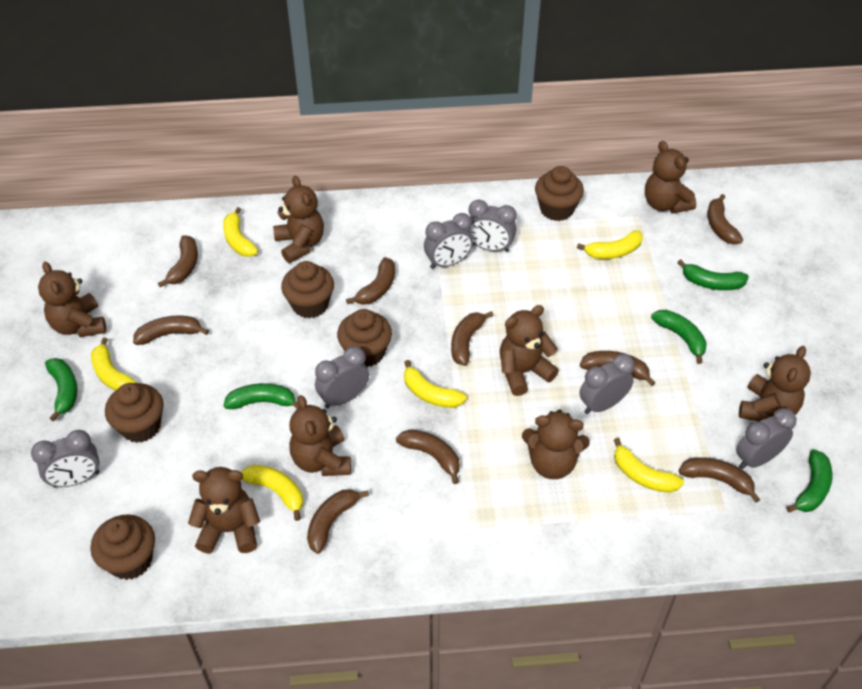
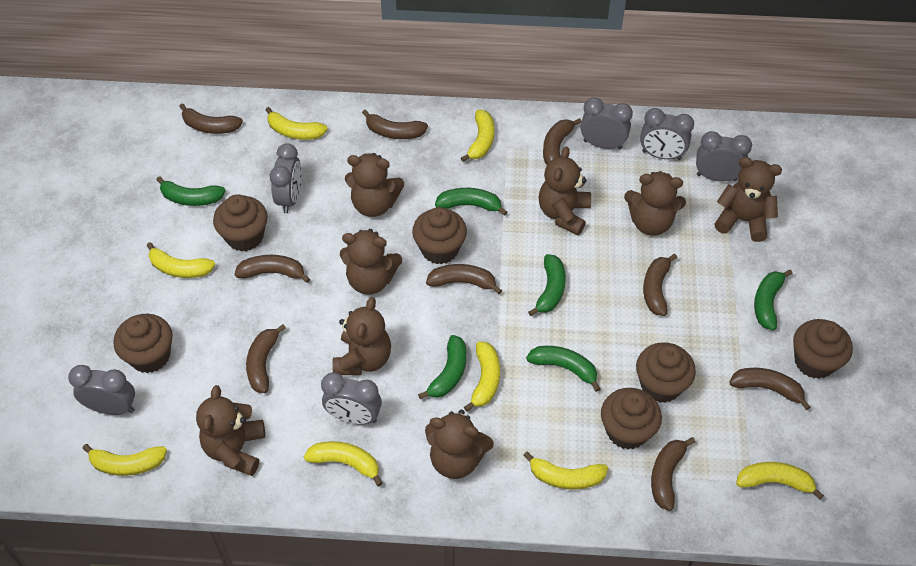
brown cupcake: 5 -> 6
green banana: 5 -> 6
yellow banana: 6 -> 8

